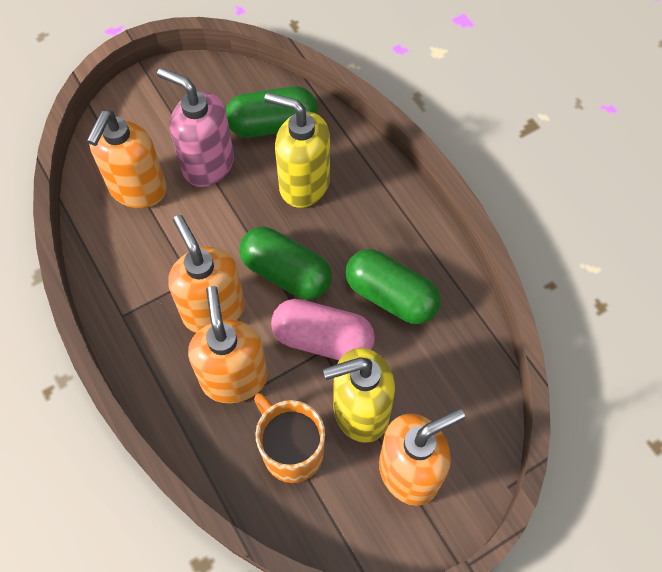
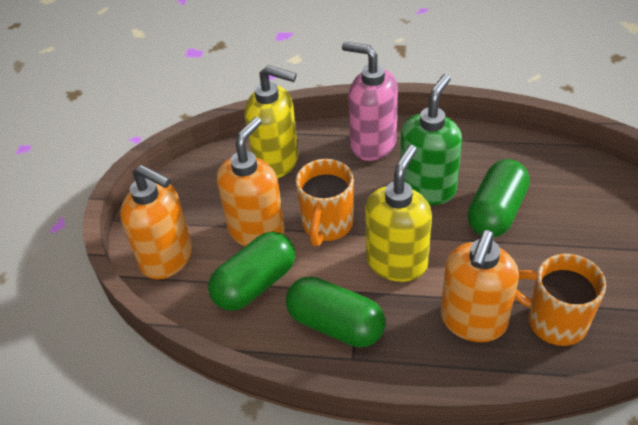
green soap dispenser: 0 -> 1
orange mug: 1 -> 2
orange soap dispenser: 4 -> 3
pink capsule: 1 -> 0

